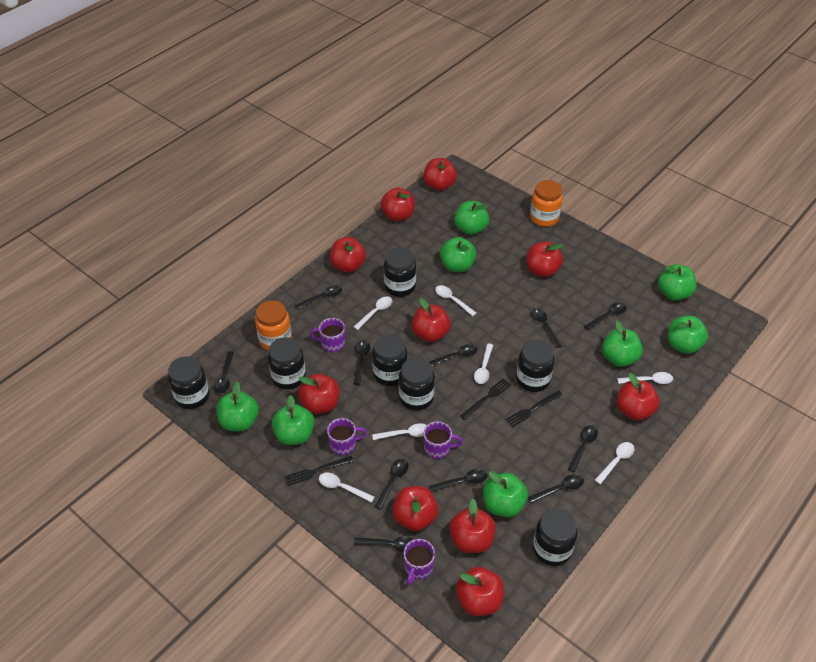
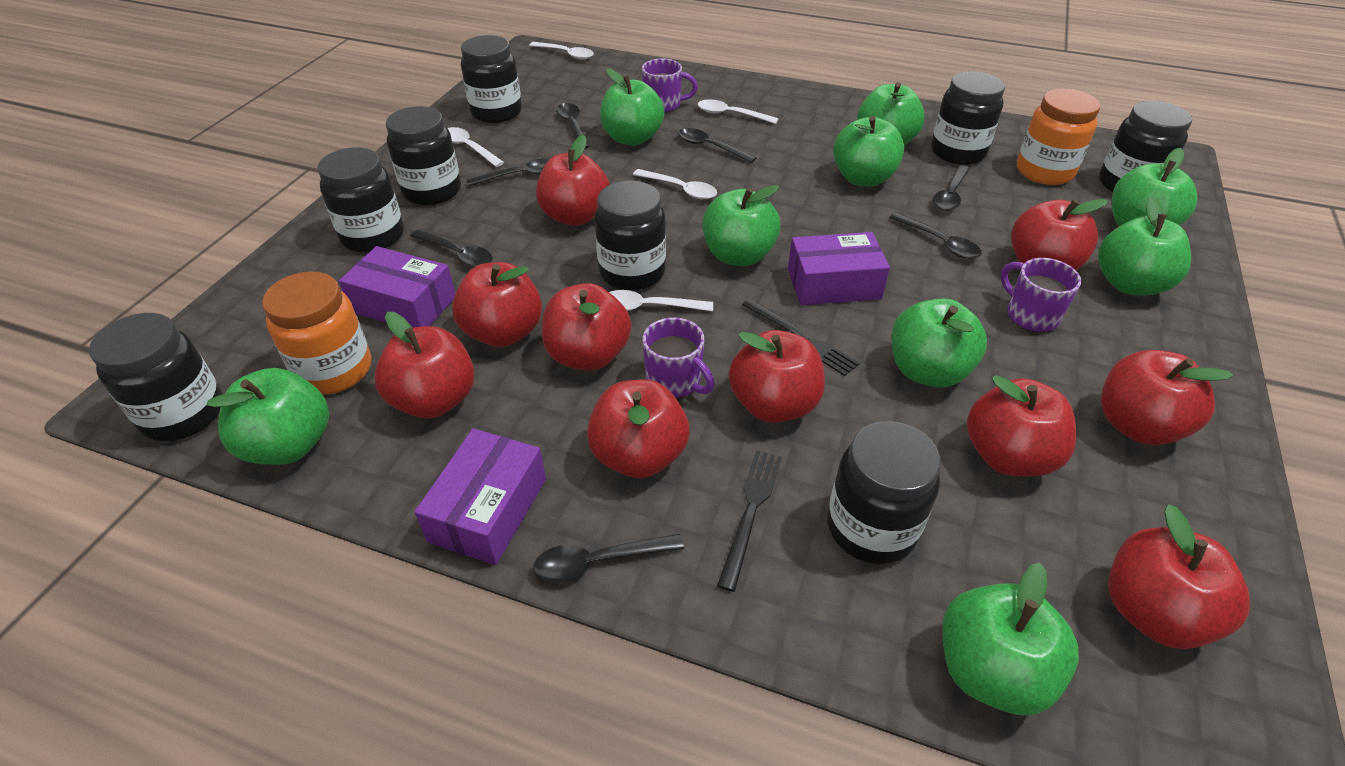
black fork: 3 -> 2
black jar: 7 -> 8
black spoon: 11 -> 7
green apple: 8 -> 9
purple box: 0 -> 3
purple mug: 4 -> 3
white spoon: 7 -> 5

